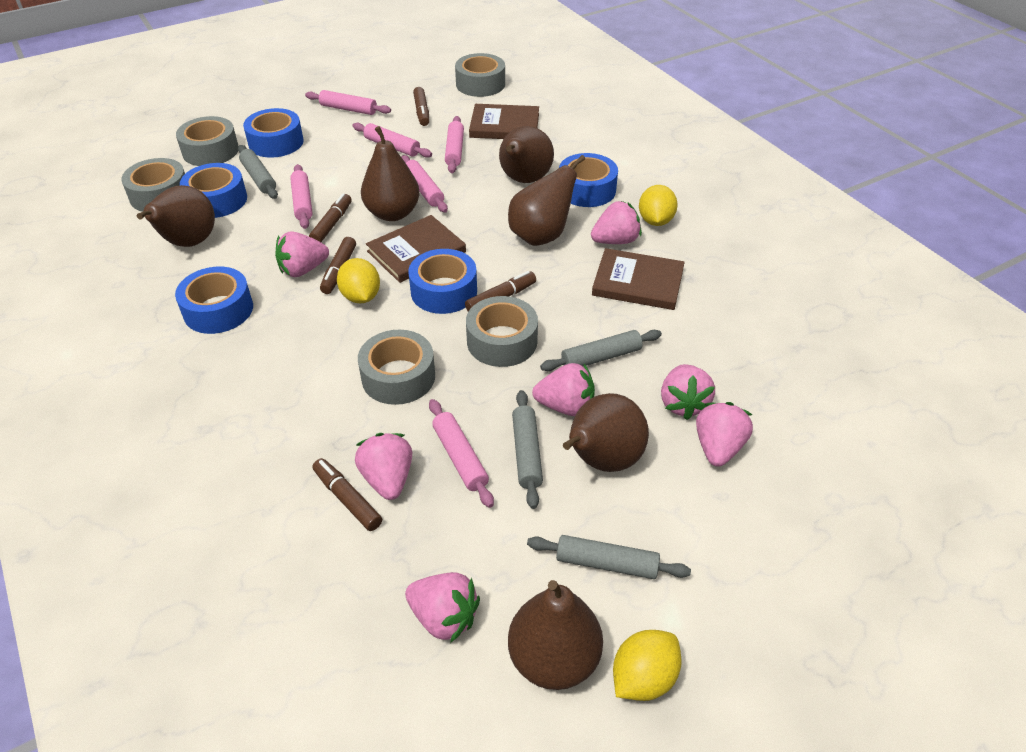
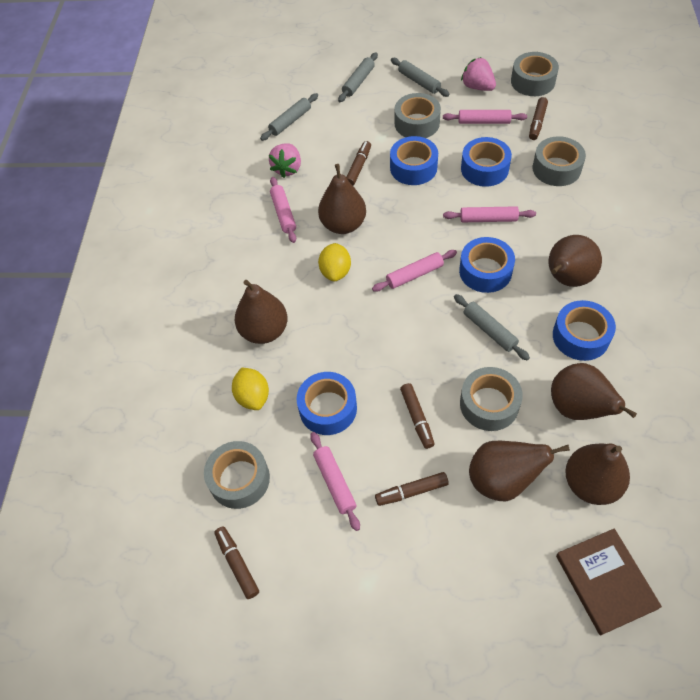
brown book: 3 -> 1
pink rolling pin: 6 -> 5
pink strawberry: 7 -> 2
yellow lemon: 3 -> 2

